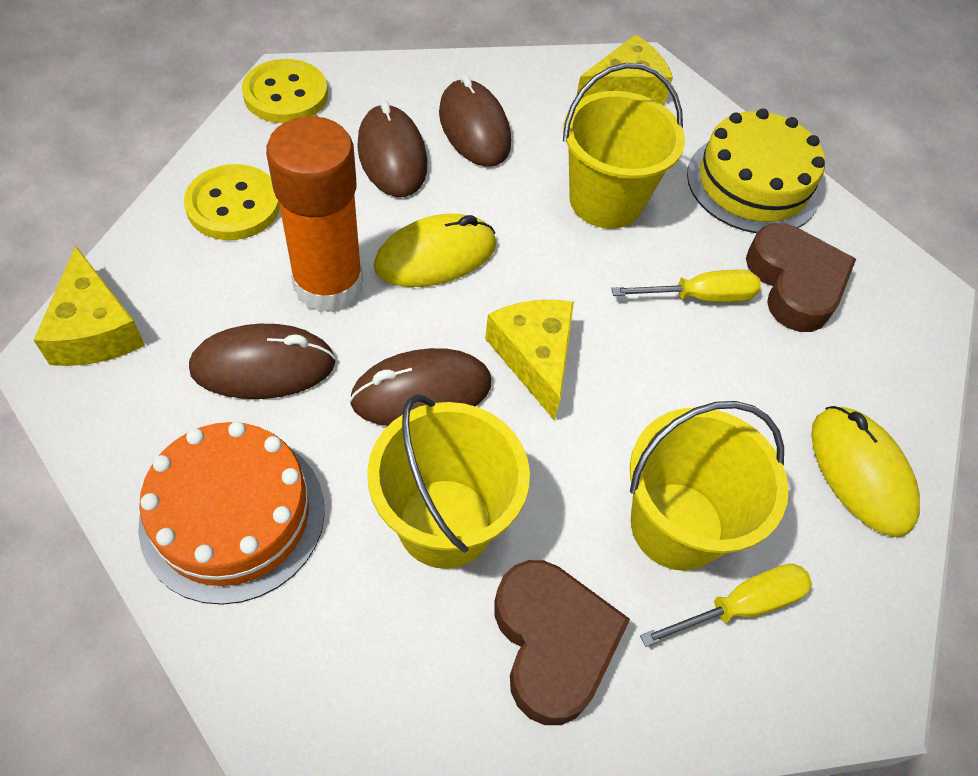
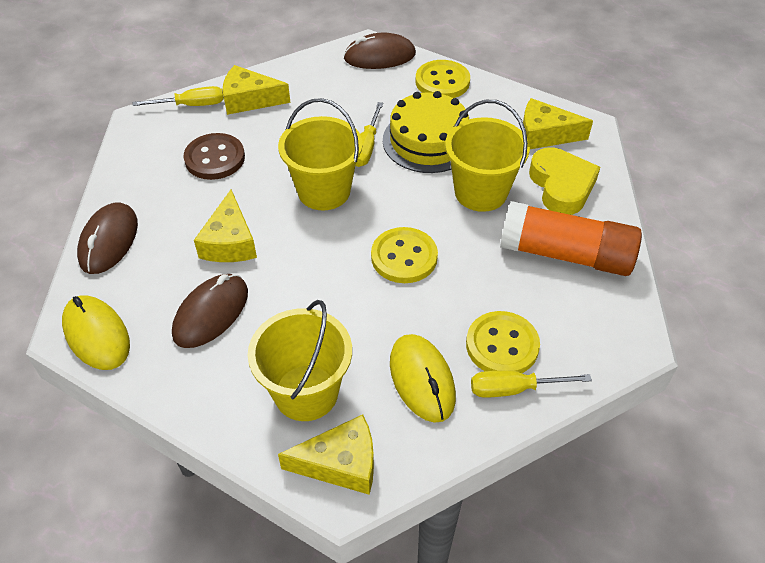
brown button: 0 -> 1
brown heart: 2 -> 0
brown mouse: 4 -> 3
orange cake: 1 -> 0
yellow button: 2 -> 3
yellow cheese: 3 -> 4
yellow heart: 0 -> 1
yellow screwdriver: 2 -> 3

